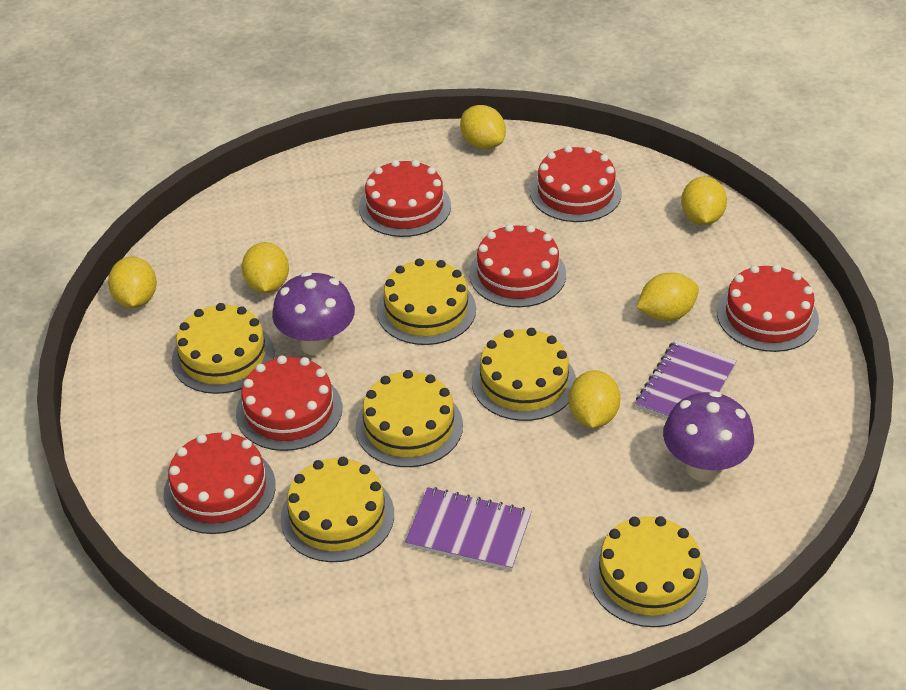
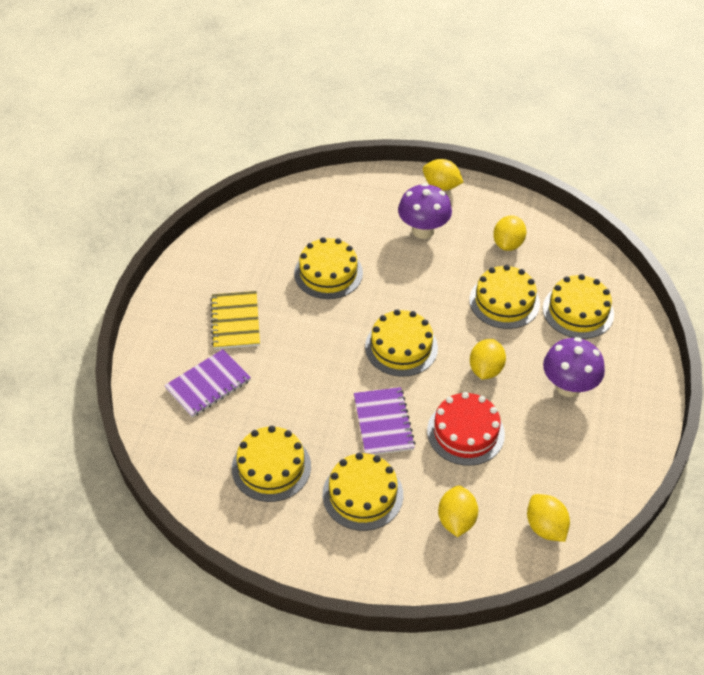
red cake: 6 -> 1
yellow lemon: 6 -> 5
yellow notebook: 0 -> 1

